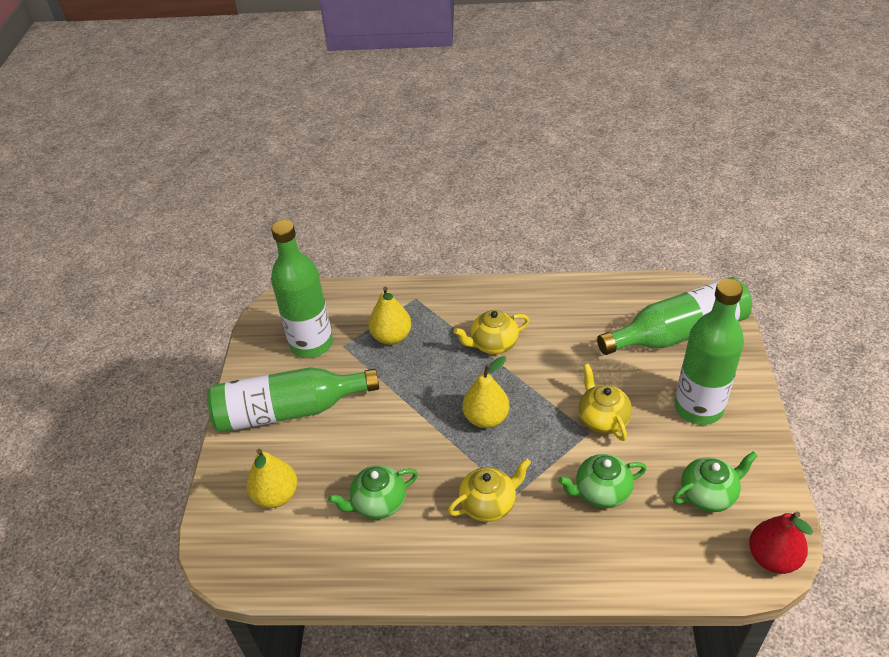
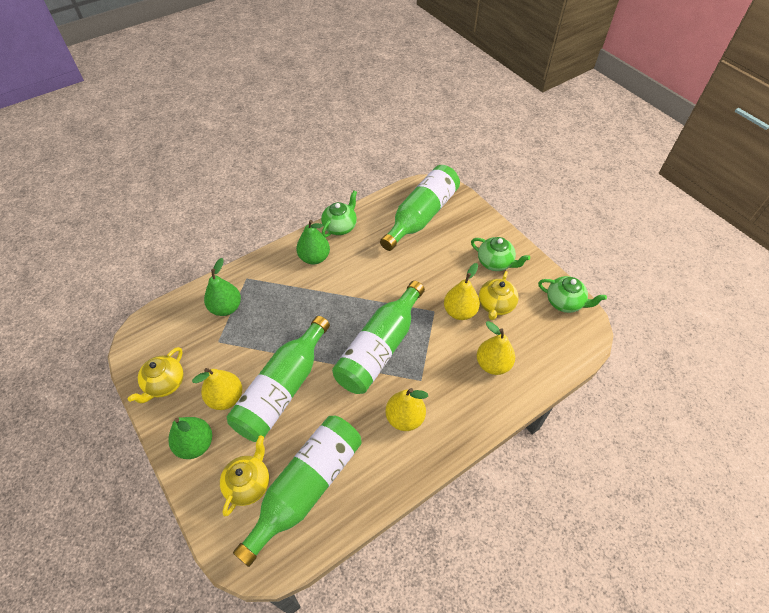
green pear: 0 -> 3
red pear: 1 -> 0
yellow pear: 3 -> 4

